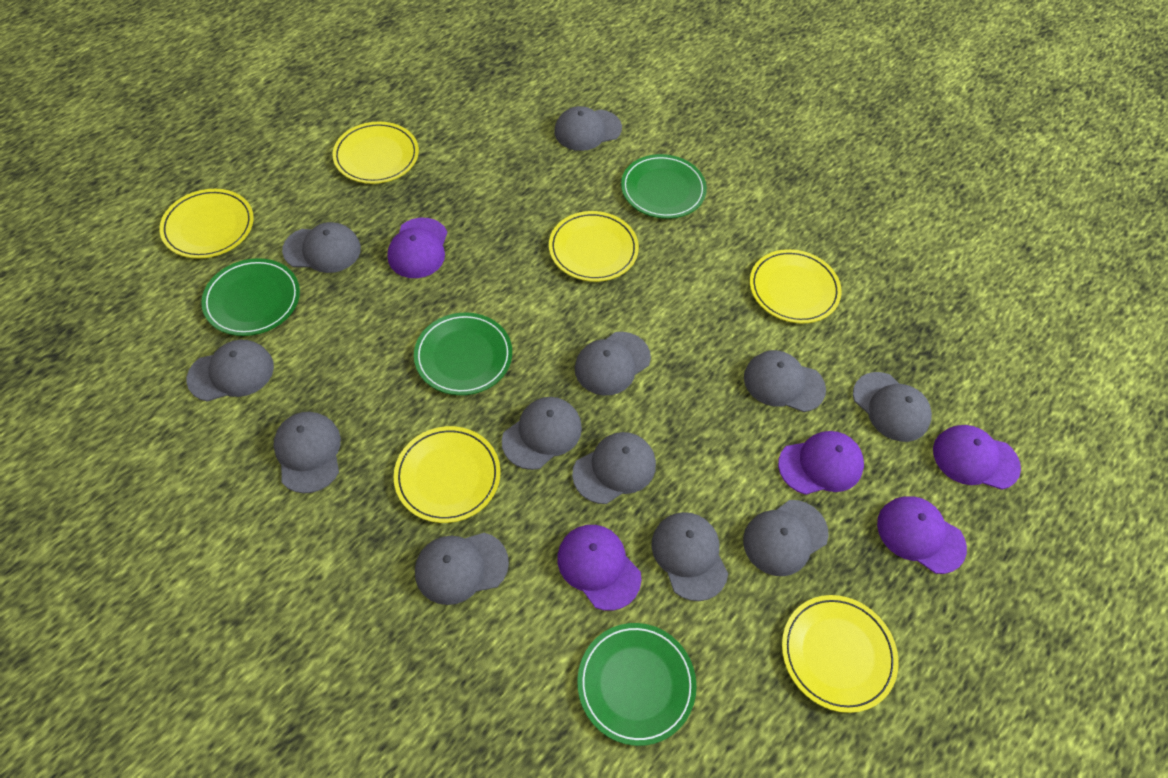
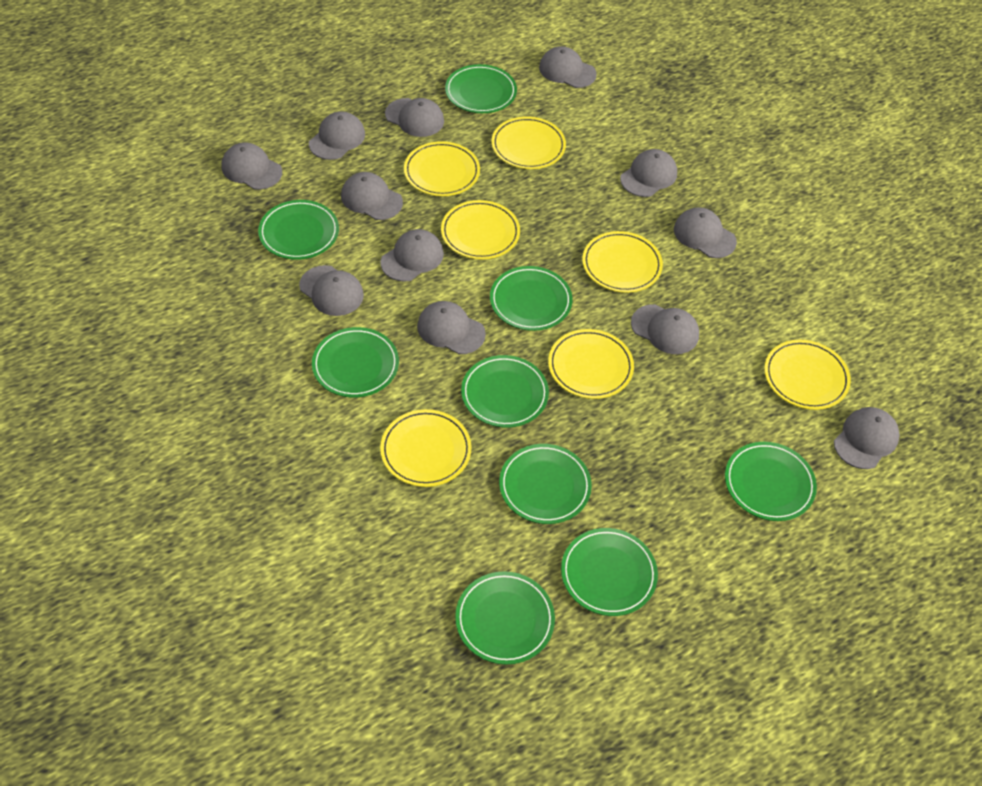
green plate: 4 -> 9
purple cap: 5 -> 0
yellow plate: 6 -> 7

